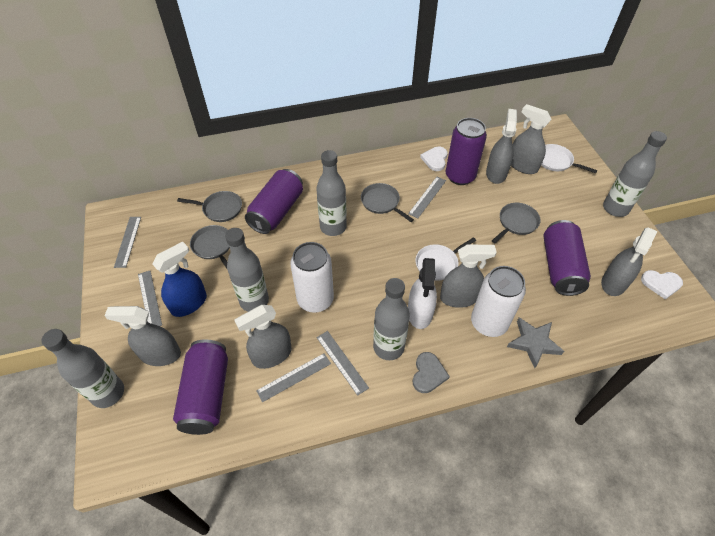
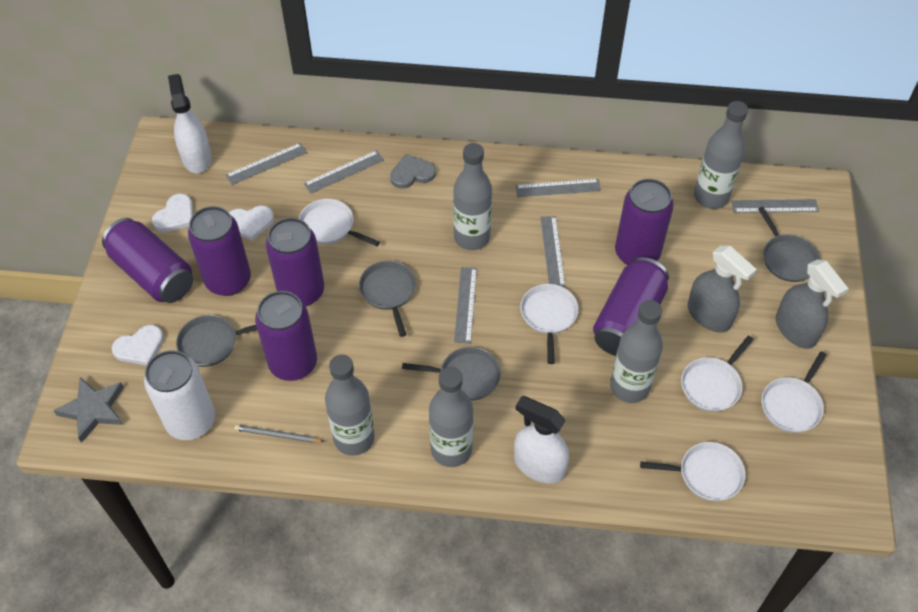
blue spray bottle: 1 -> 0
grey pencil: 0 -> 1
grey ruler: 5 -> 6
grey spray bottle: 6 -> 2
purple can: 4 -> 6
white can: 2 -> 1
white heart: 2 -> 3
white pan: 2 -> 5
white spray bottle: 1 -> 2

